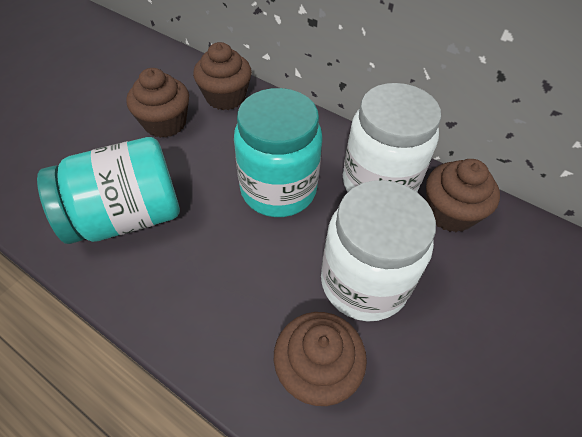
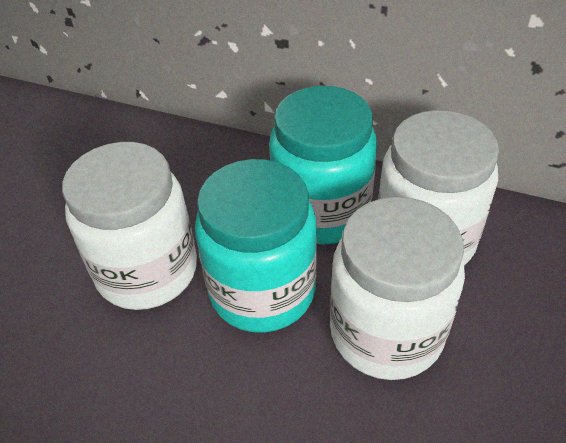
brown cupcake: 4 -> 0
white jar: 2 -> 3

